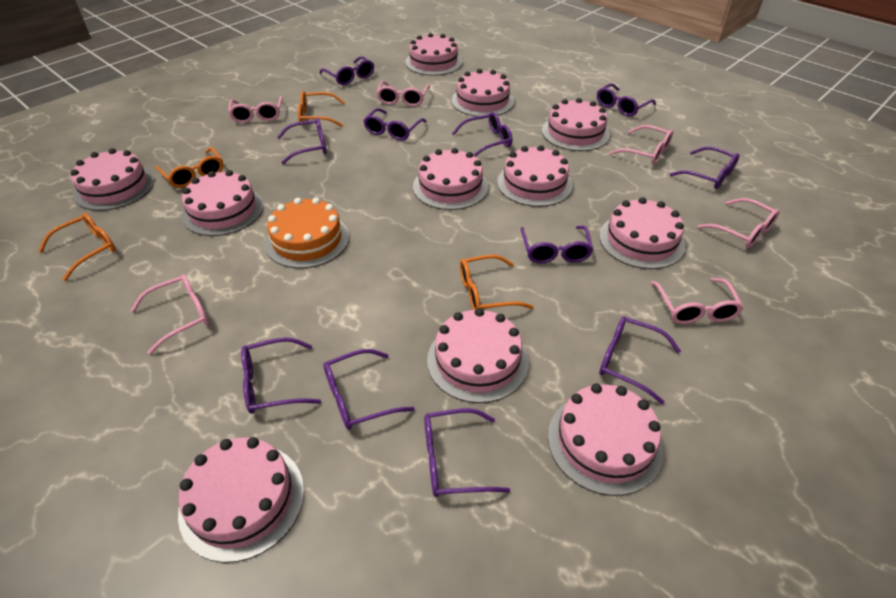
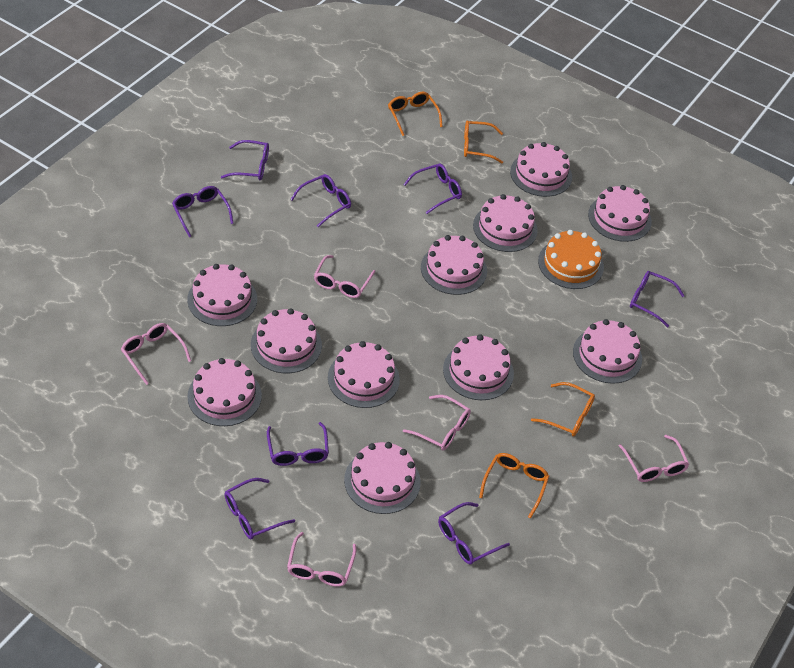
pink glasses: 6 -> 5
purple glasses: 11 -> 8

